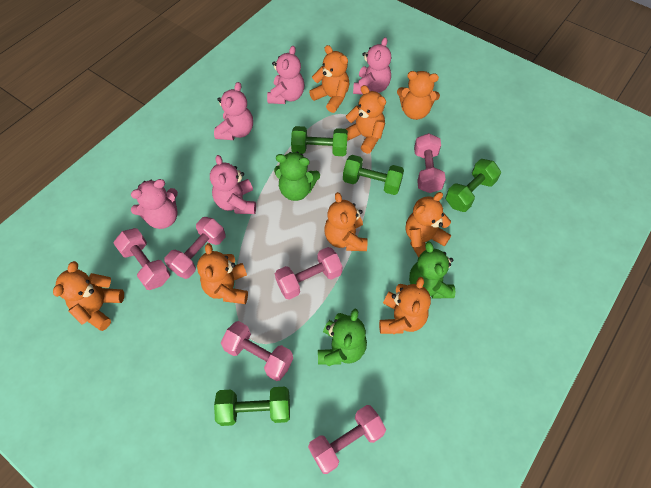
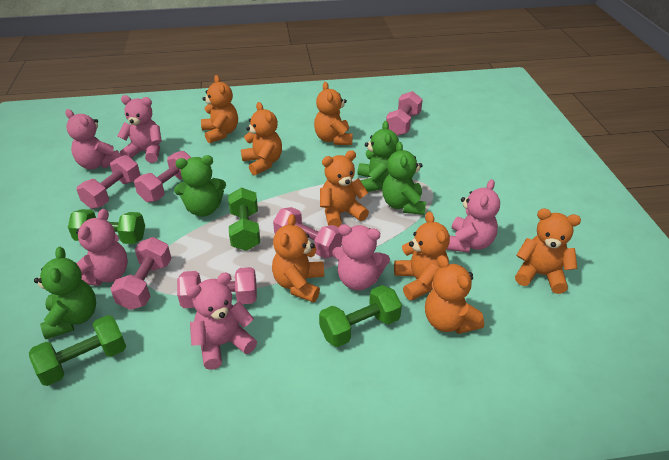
green teddy bear: 3 -> 4
pink teddy bear: 5 -> 6

